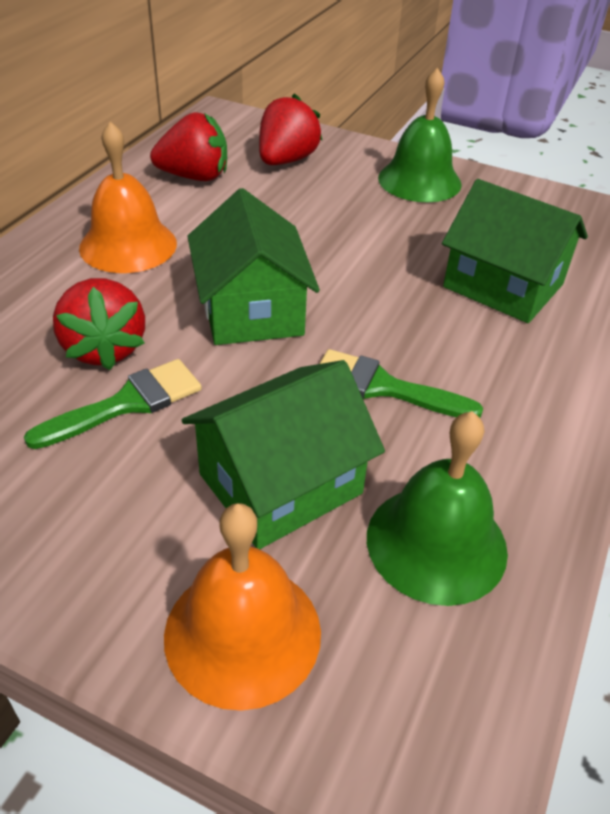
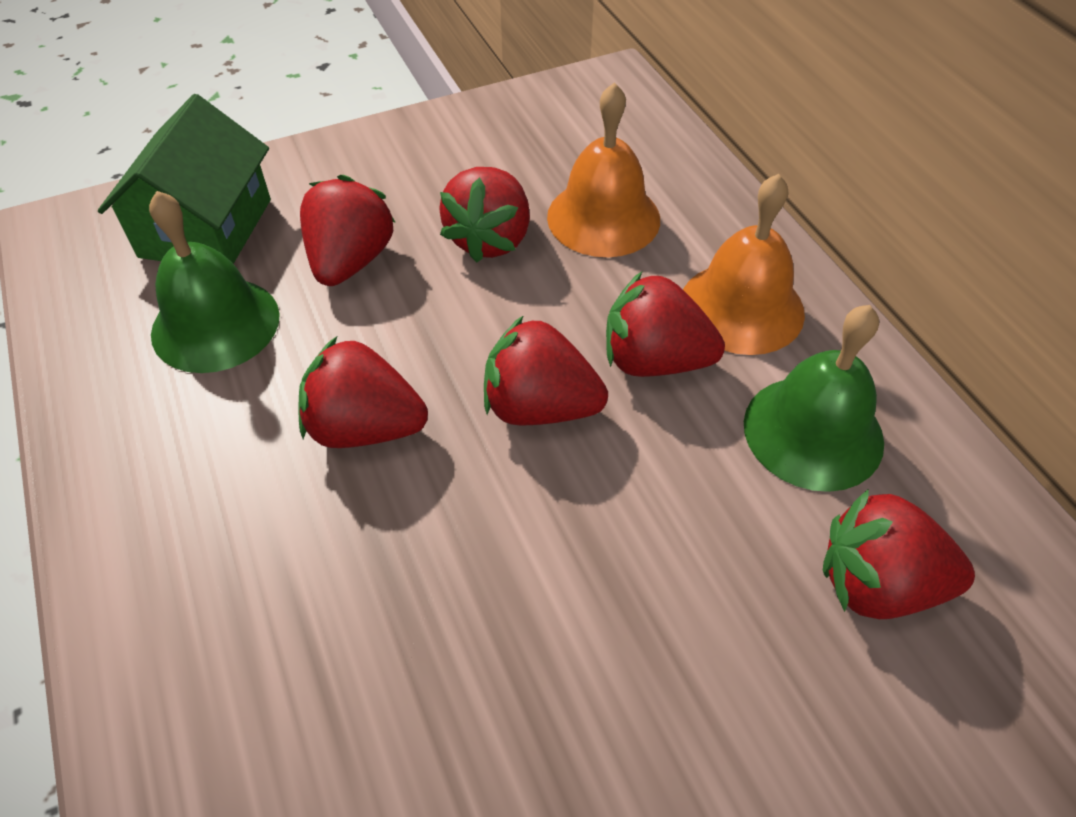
green brush: 2 -> 0
green house: 3 -> 1
red strawberry: 3 -> 6

